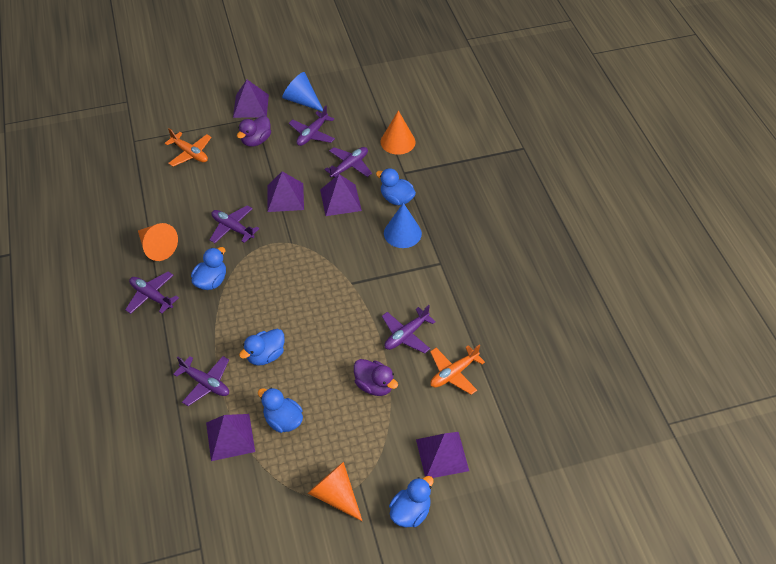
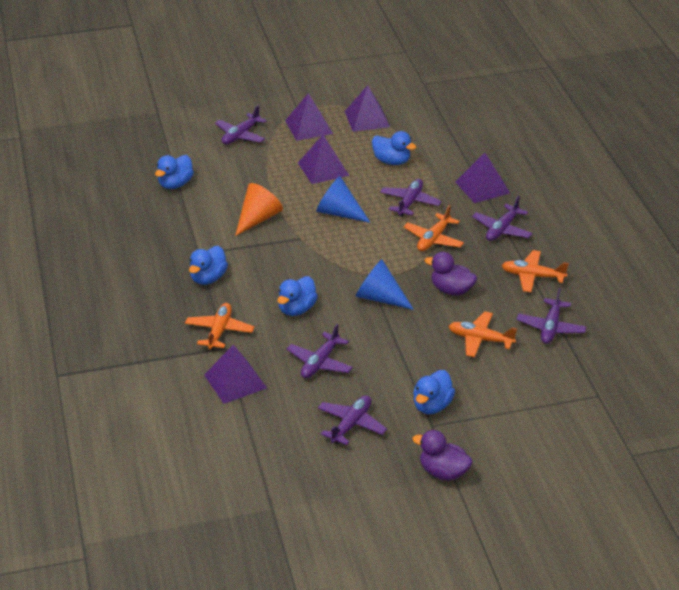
orange cone: 3 -> 1
orange plane: 2 -> 4

